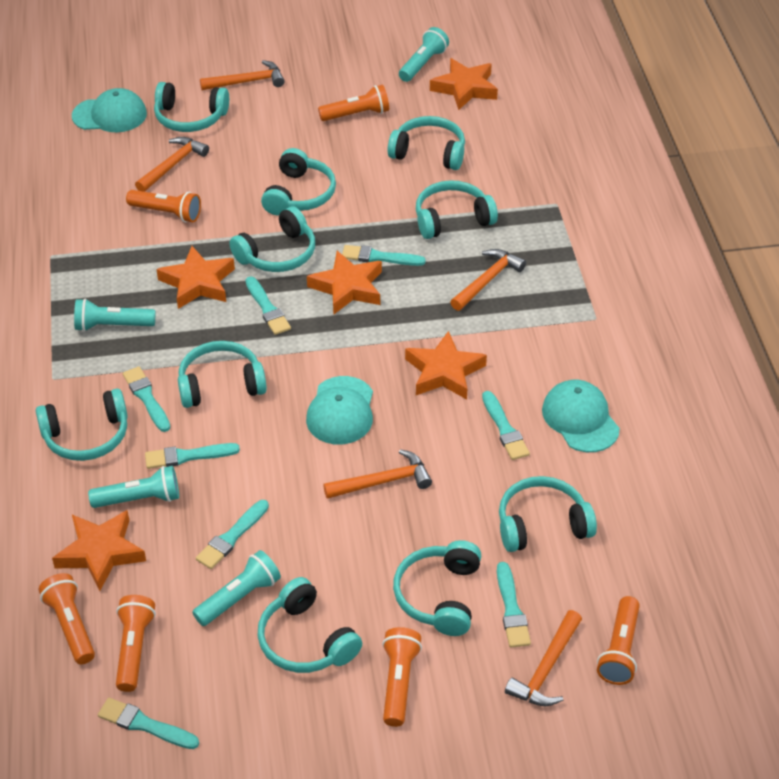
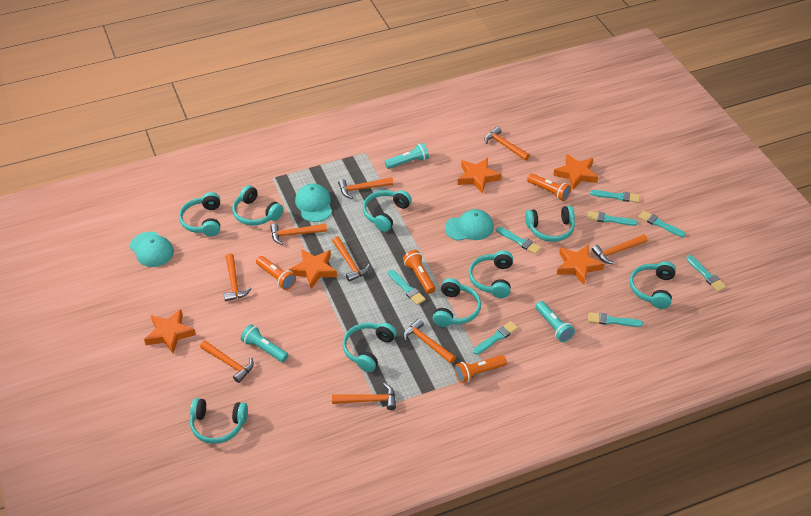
orange flashlight: 6 -> 4
orange hammer: 5 -> 9
turquoise flashlight: 4 -> 3
turquoise headphones: 10 -> 9

